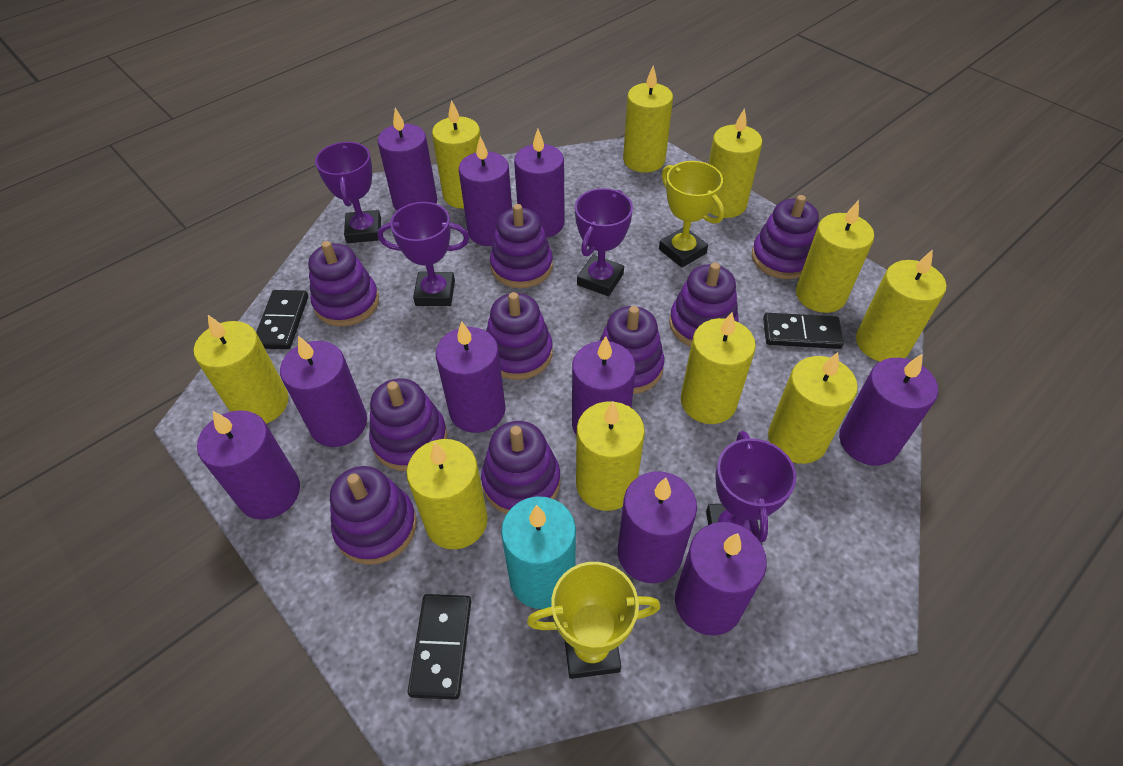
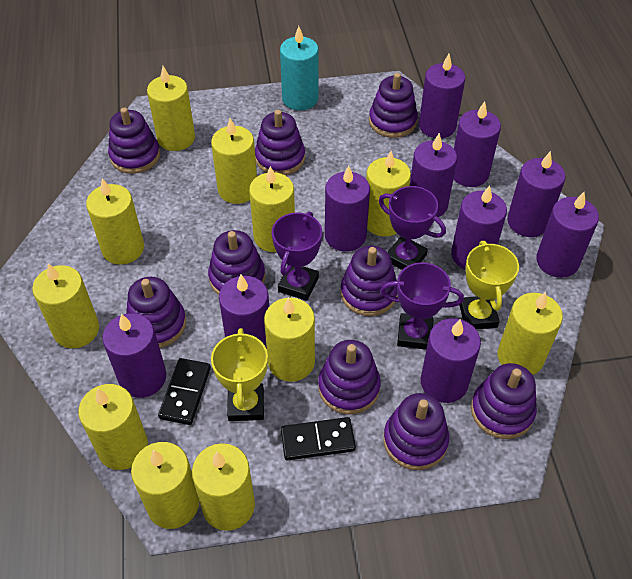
black domino: 3 -> 2
purple trophy: 4 -> 3
yellow candle: 10 -> 11

